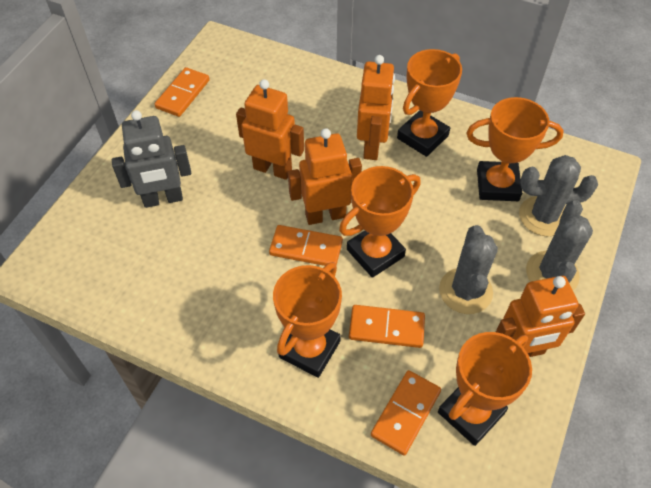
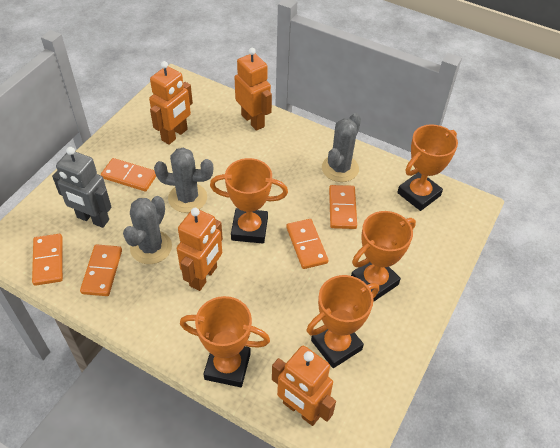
orange domino: 4 -> 5

